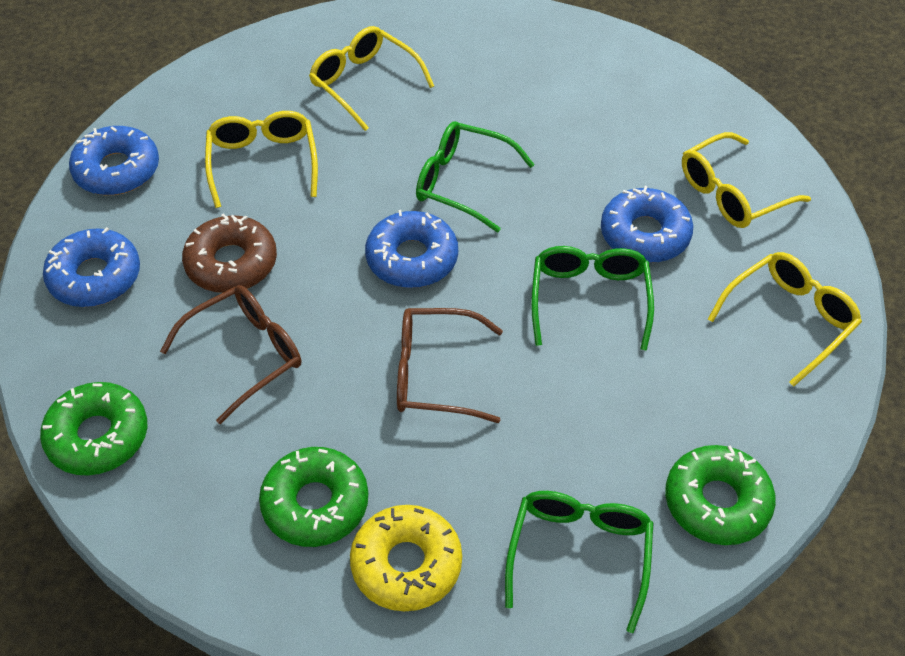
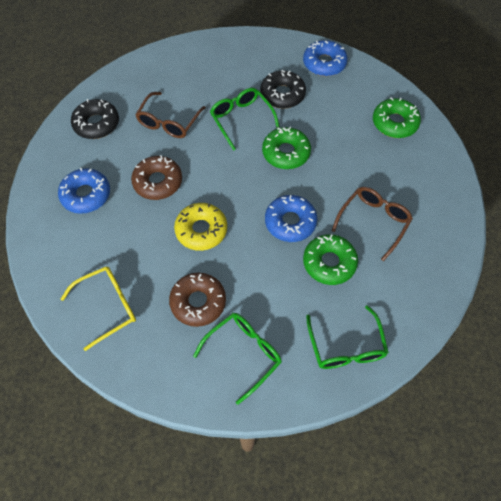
black donut: 0 -> 2
blue donut: 4 -> 3
brown donut: 1 -> 2
yellow glasses: 4 -> 1

